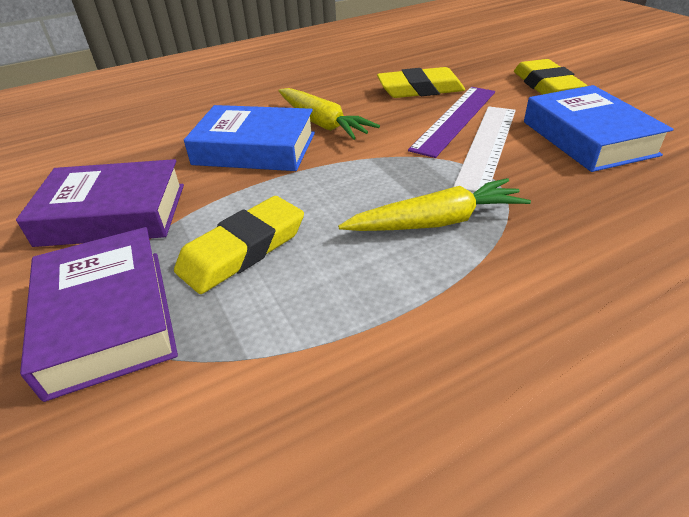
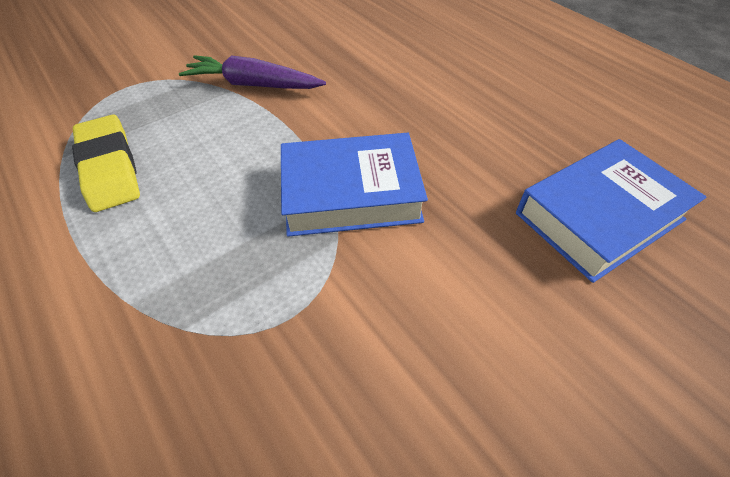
purple book: 2 -> 0
purple carrot: 0 -> 1
purple ruler: 1 -> 0
white ruler: 1 -> 0
yellow carrot: 2 -> 0
yellow eraser: 3 -> 1

